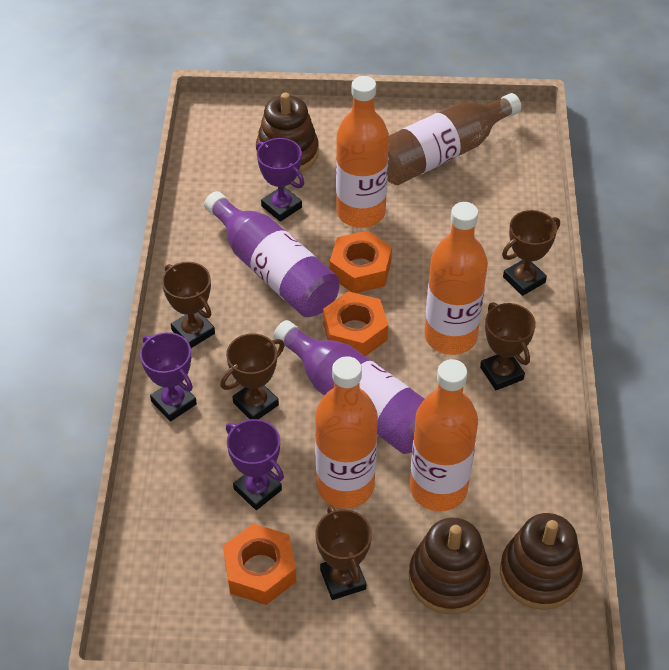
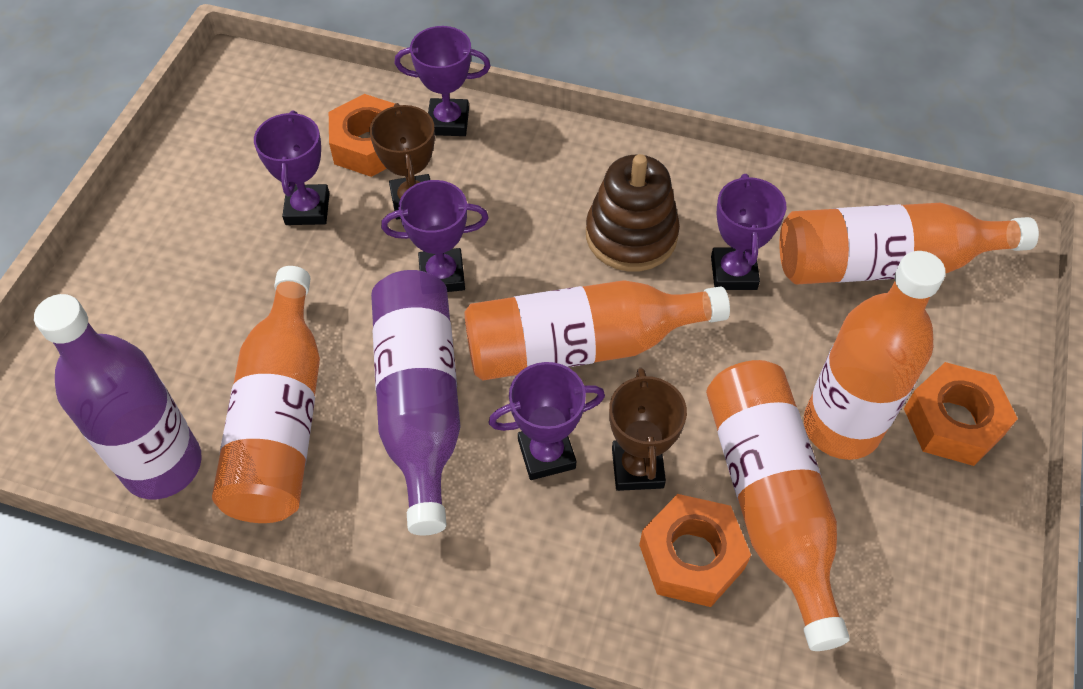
brown bottle: 1 -> 0
brown stacking toy: 3 -> 1
brown trophy: 5 -> 2
orange bottle: 4 -> 5
purple trophy: 3 -> 5

